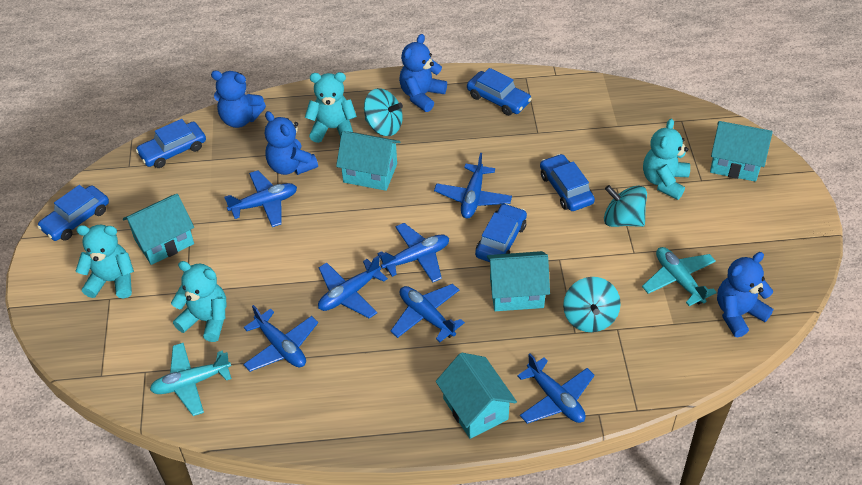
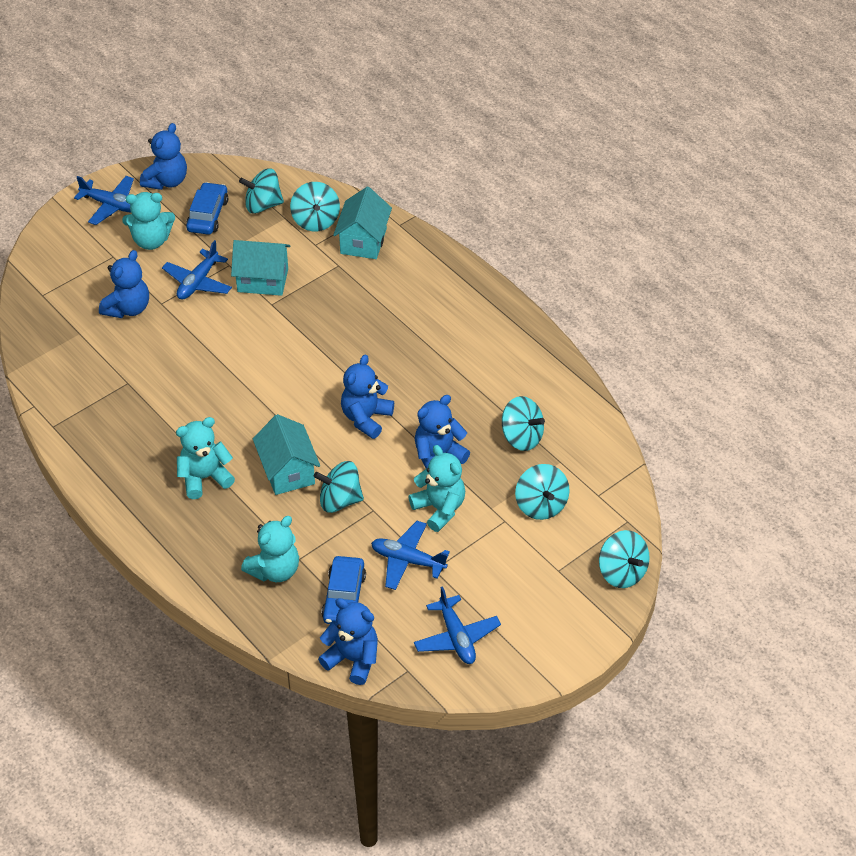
blue car: 5 -> 2
blue plane: 7 -> 4
blue teddy bear: 4 -> 5
turquoise house: 5 -> 3
turquoise plane: 2 -> 0
turquoise spinning top: 3 -> 6

